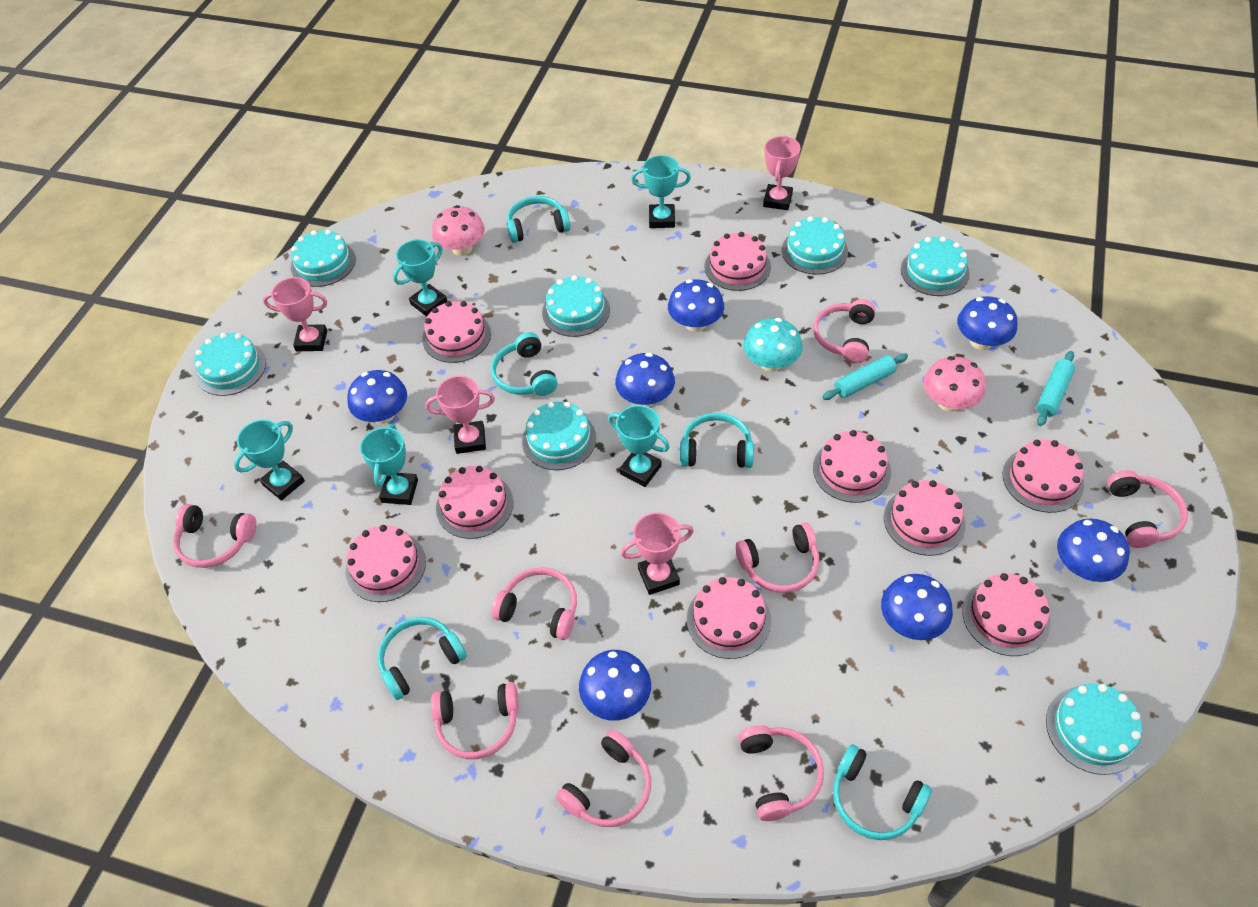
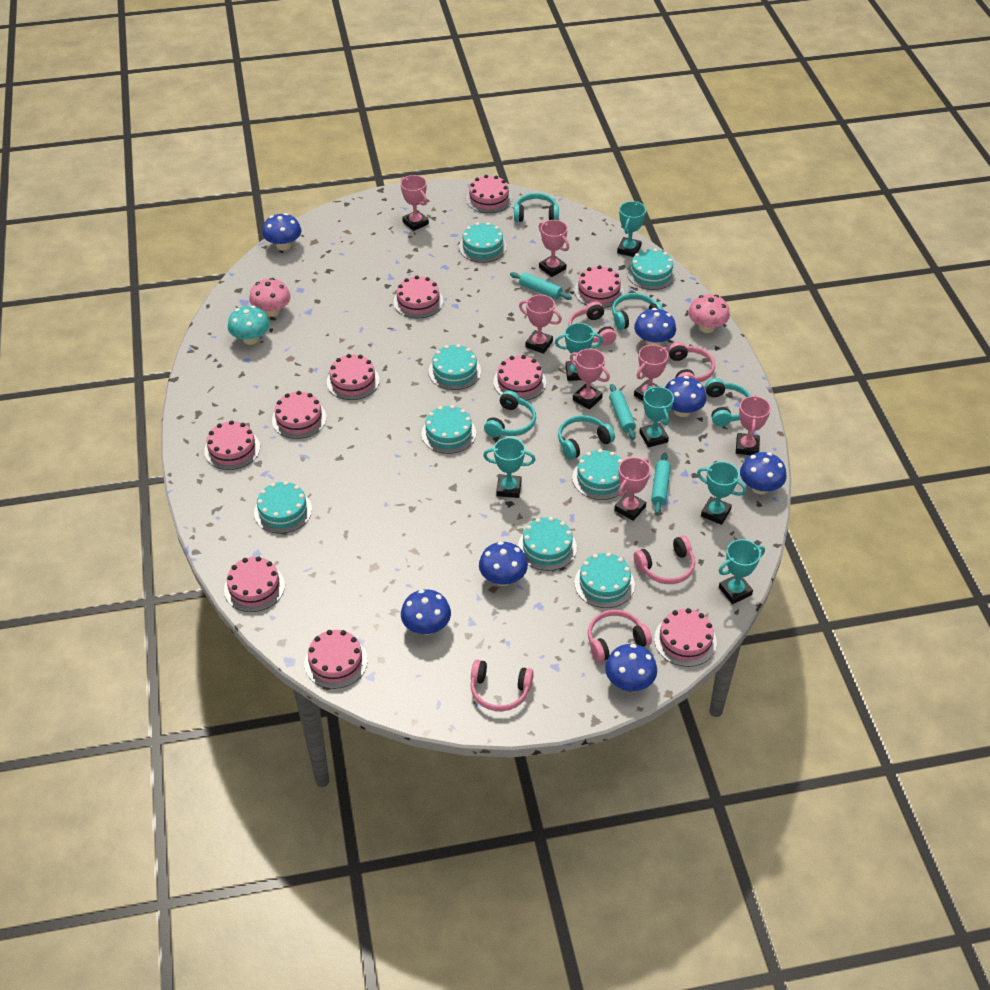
pink cake: 9 -> 10
pink headphones: 8 -> 5
pink trophy: 4 -> 7
turquoise cake: 7 -> 8
turquoise rolling pin: 2 -> 3
turquoise trophy: 5 -> 6

